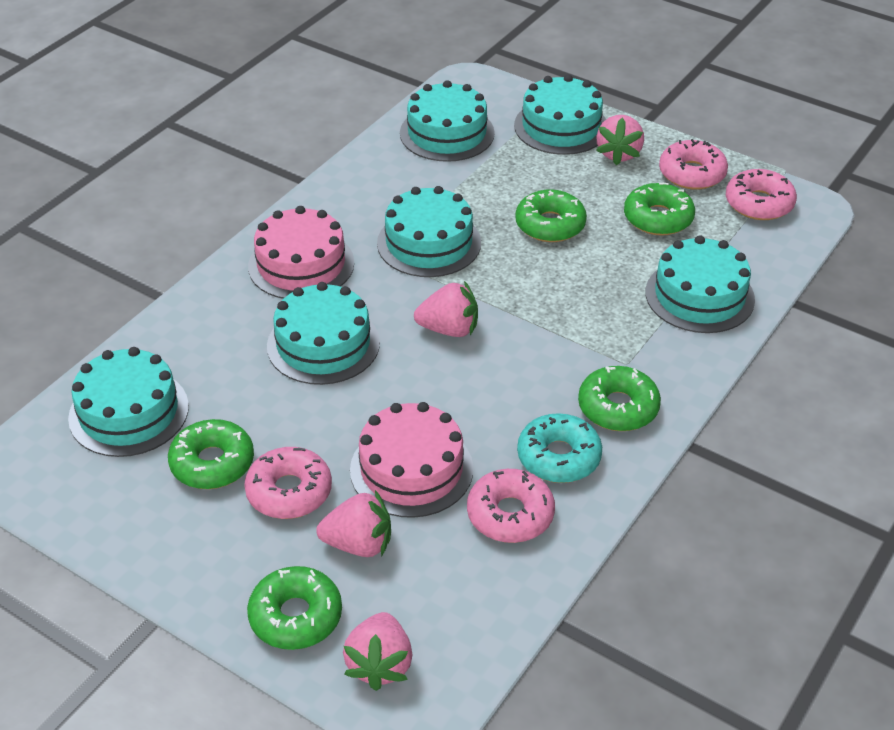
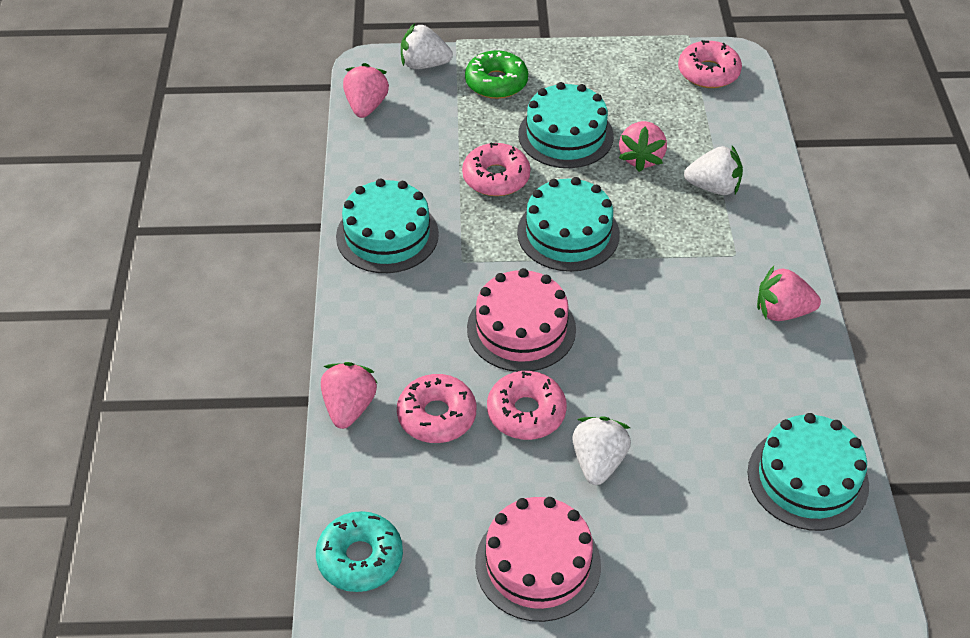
green donut: 5 -> 1
turquoise cake: 6 -> 4
white strawberry: 0 -> 3

